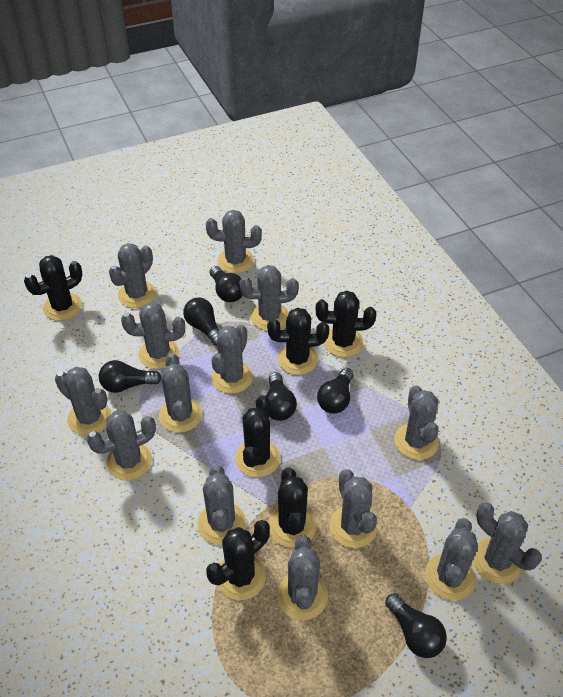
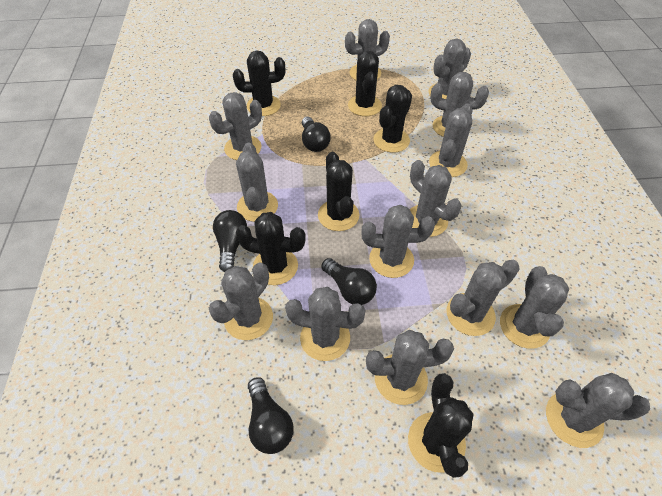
black light bulb: 6 -> 4

